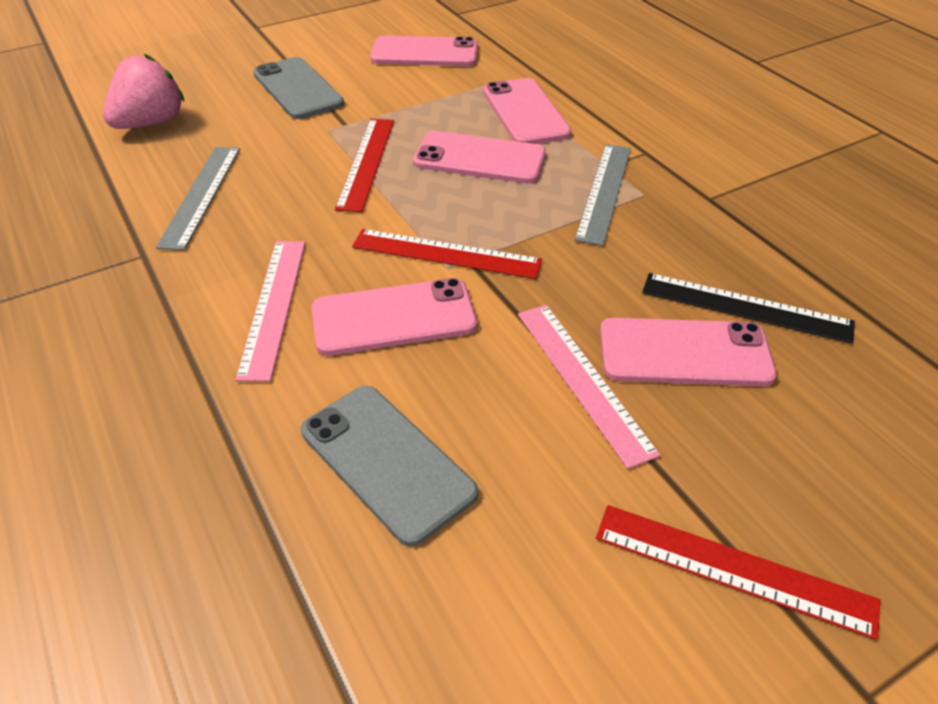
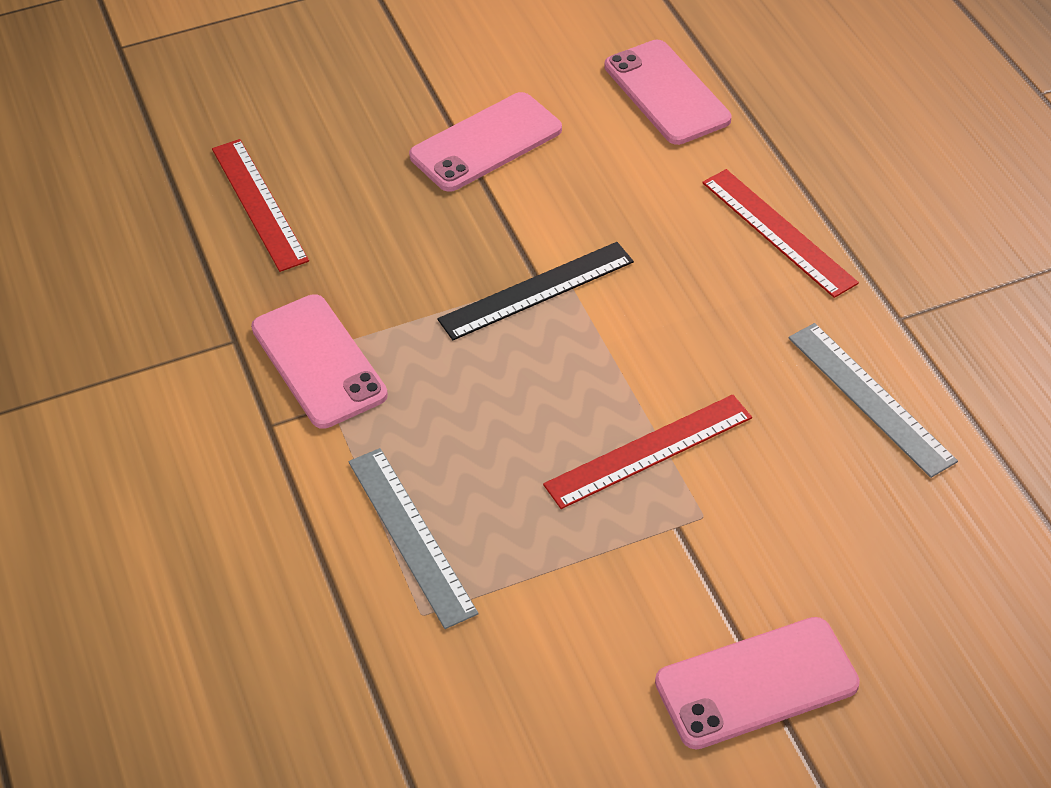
grey phone: 2 -> 0
pink phone: 5 -> 4
pink ruler: 2 -> 0
pink strawberry: 1 -> 0

